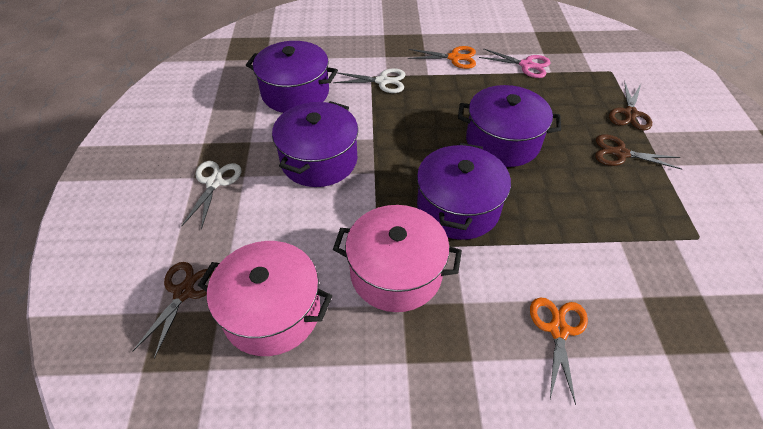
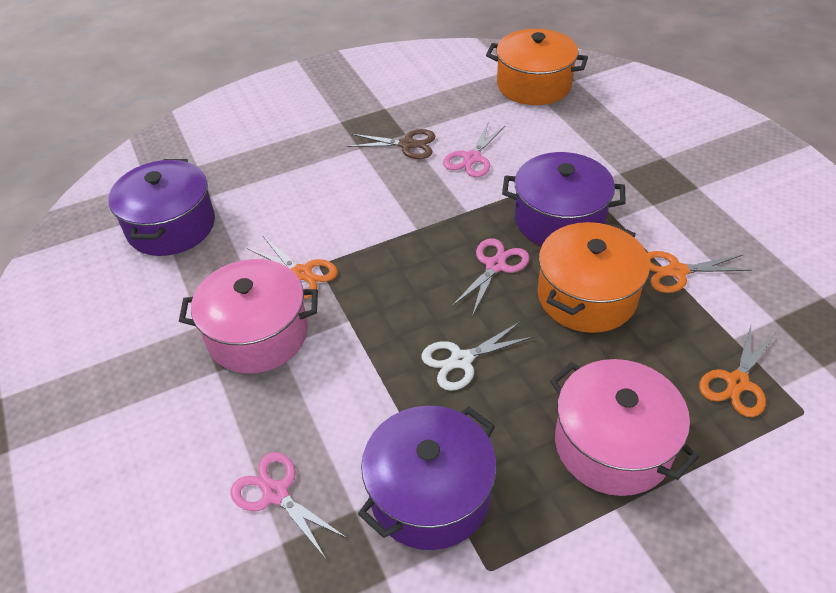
brown scissors: 3 -> 1
orange pot: 0 -> 2
orange scissors: 2 -> 3
pink scissors: 1 -> 3
purple pot: 4 -> 3
white scissors: 2 -> 1

